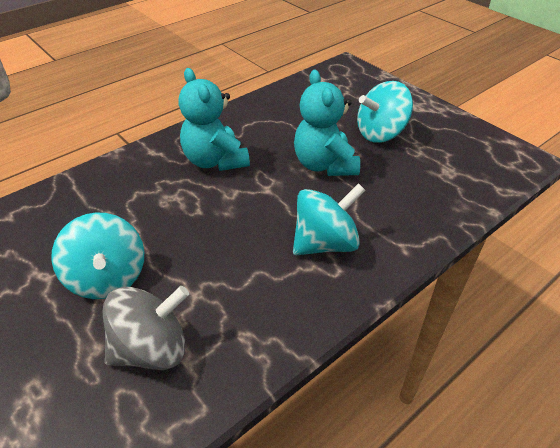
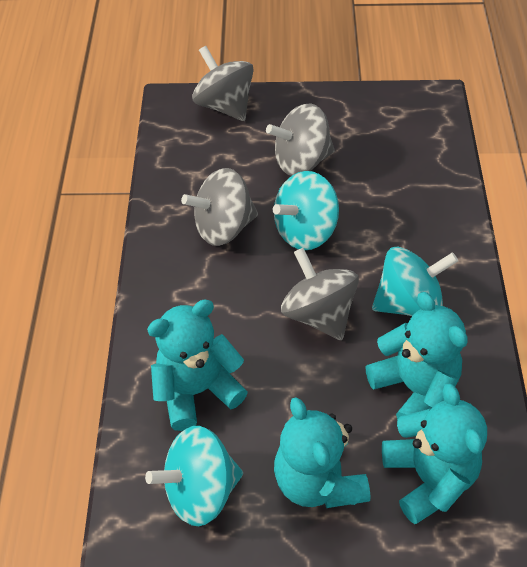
grey spinning top: 1 -> 4
turquoise teddy bear: 2 -> 4

